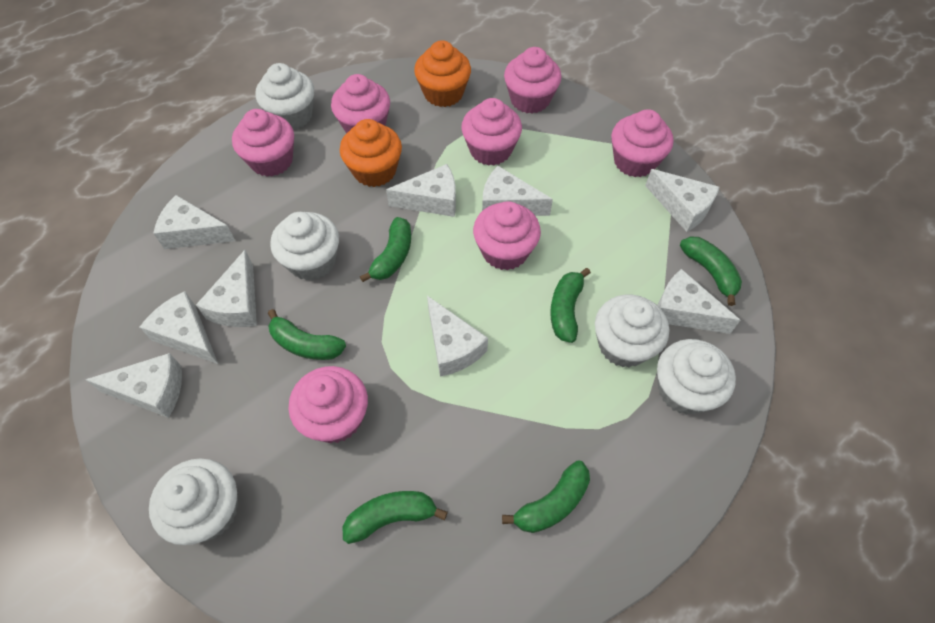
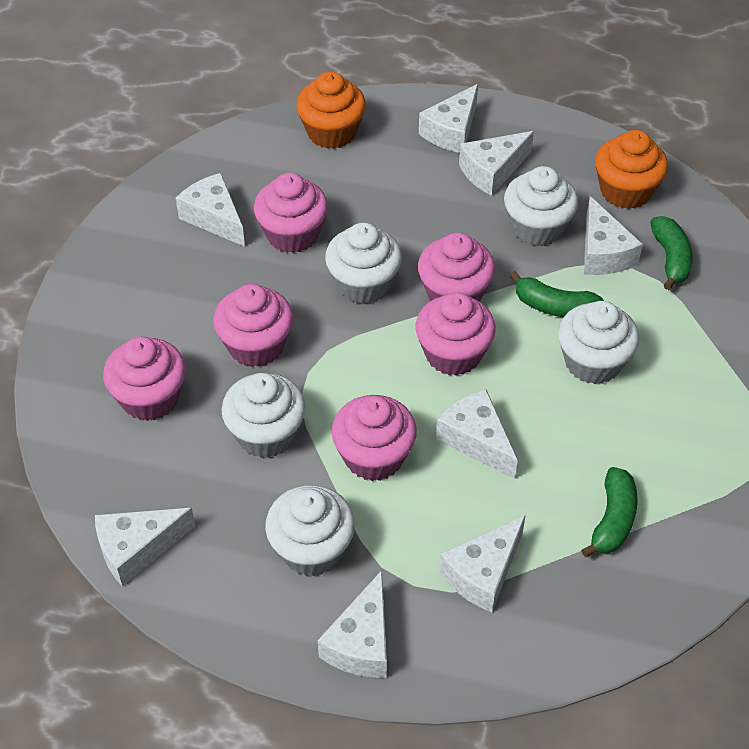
green banana: 6 -> 3
pink cupcake: 7 -> 6
white cheese: 9 -> 8

